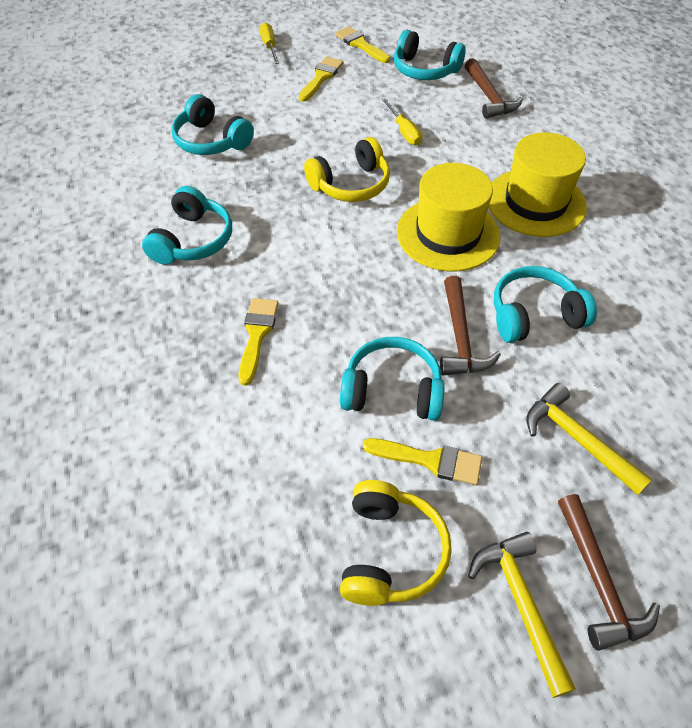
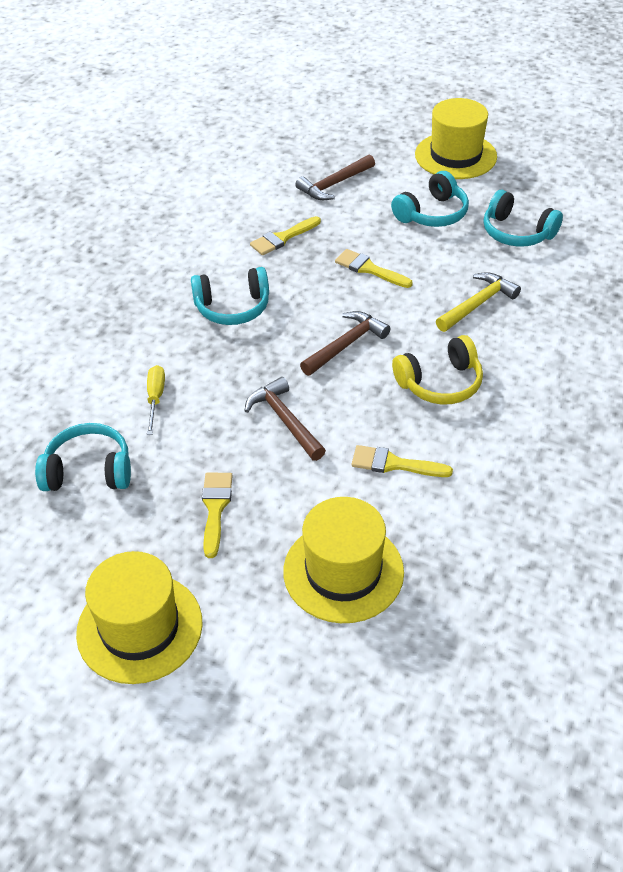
turquoise headphones: 5 -> 4
yellow hammer: 2 -> 1
yellow hat: 2 -> 3
yellow headphones: 2 -> 1
yellow screwdriver: 2 -> 1

